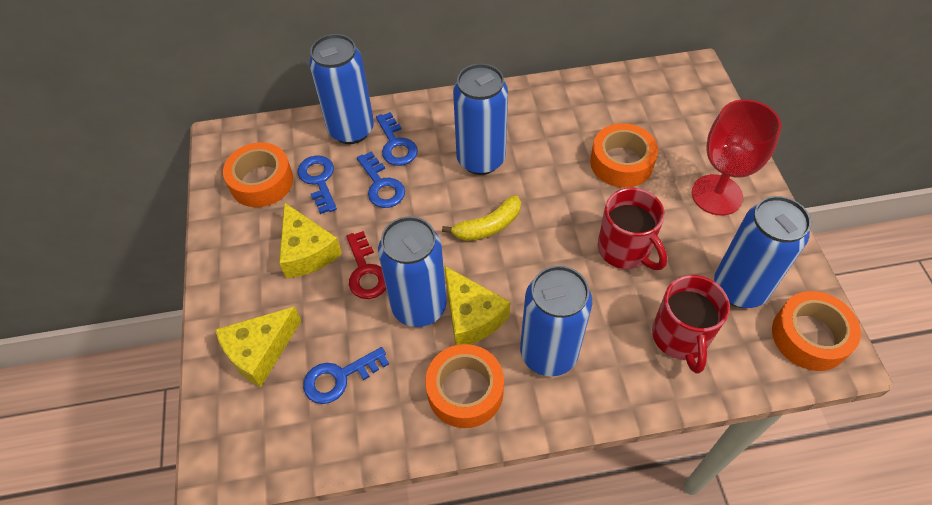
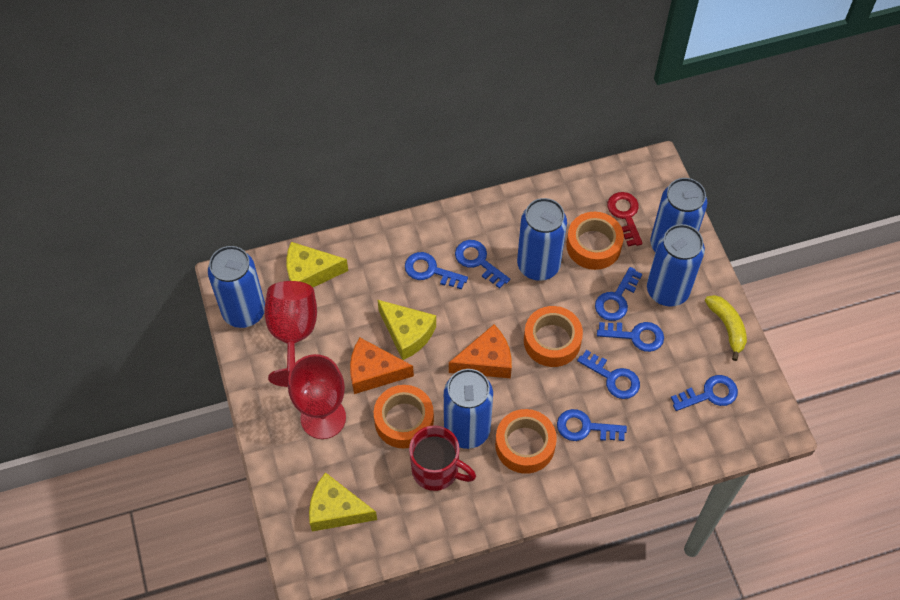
blue key: 4 -> 7
orange cheese: 0 -> 2
red goblet: 1 -> 2
red mug: 2 -> 1

